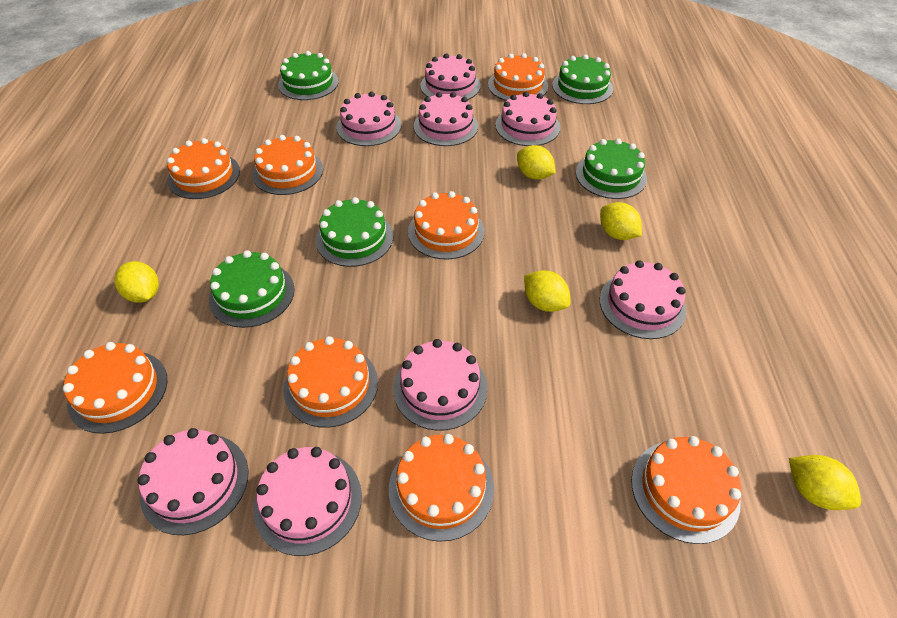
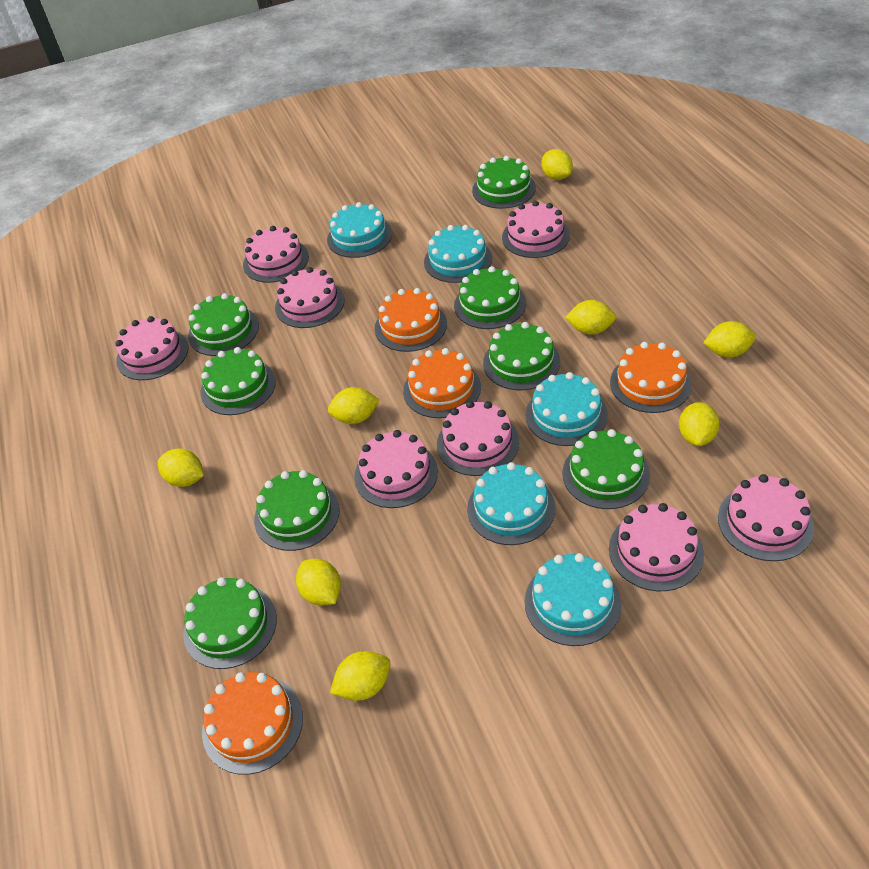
green cake: 5 -> 8
orange cake: 8 -> 4
turquoise cake: 0 -> 5
yellow lemon: 5 -> 8

